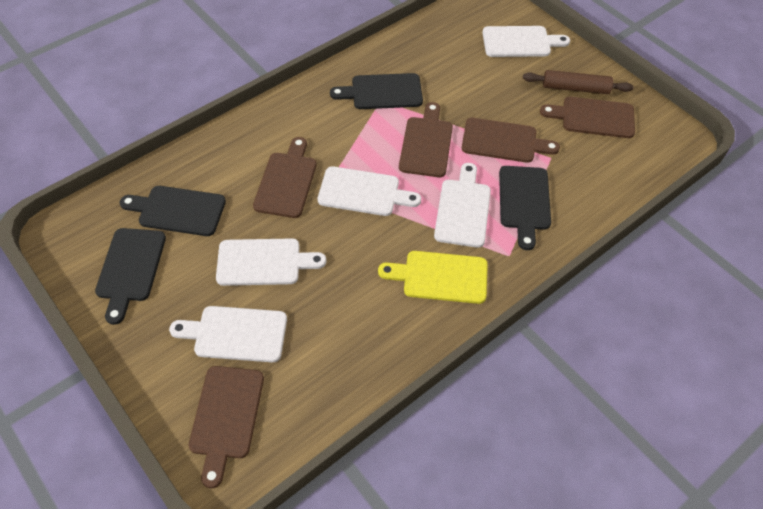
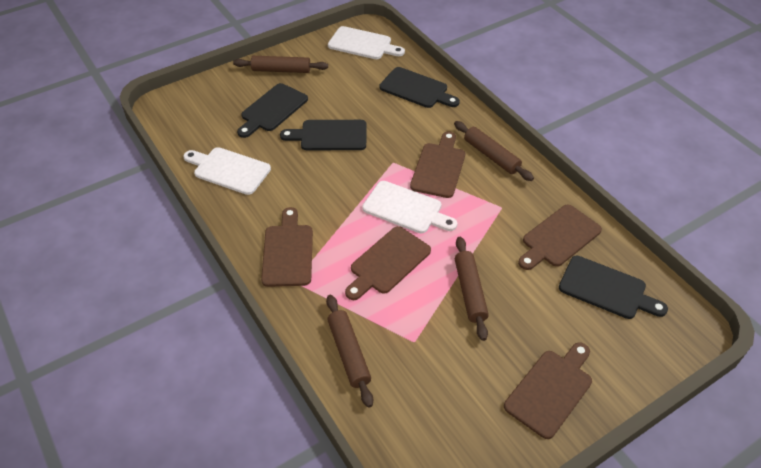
brown rolling pin: 1 -> 4
white cutting board: 5 -> 3
yellow cutting board: 1 -> 0

